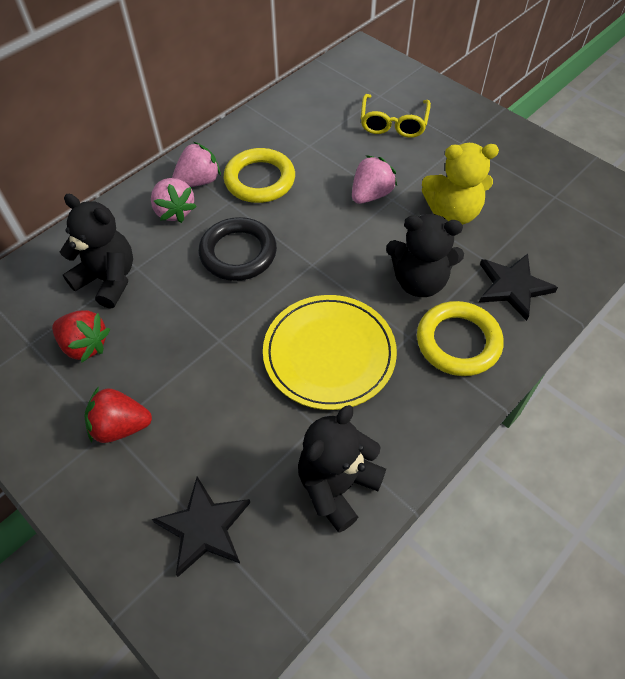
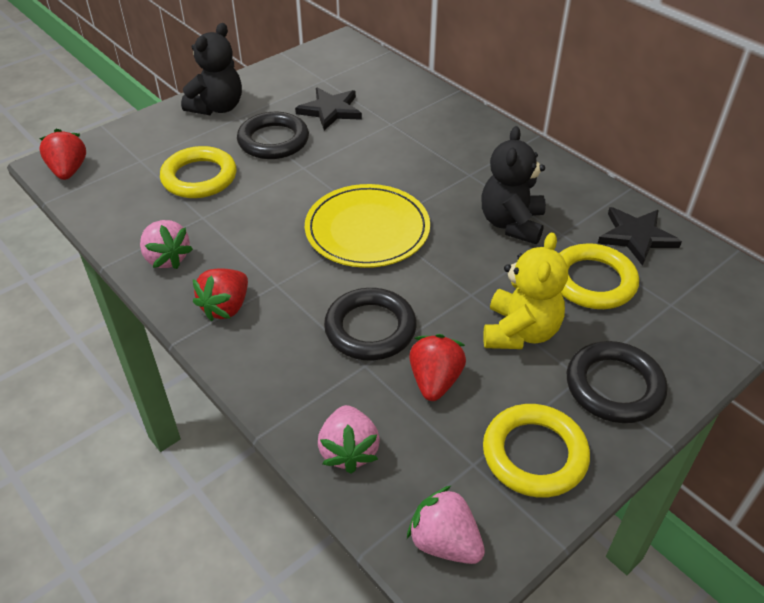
black ring: 1 -> 3
black teddy bear: 3 -> 2
red strawberry: 2 -> 3
yellow glasses: 1 -> 0
yellow ring: 2 -> 3

